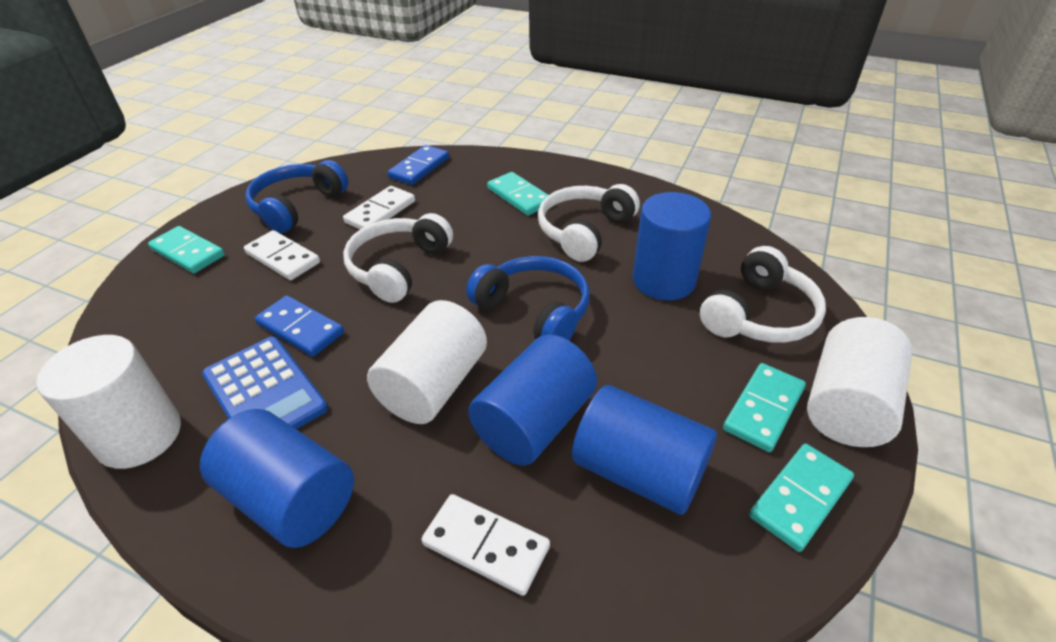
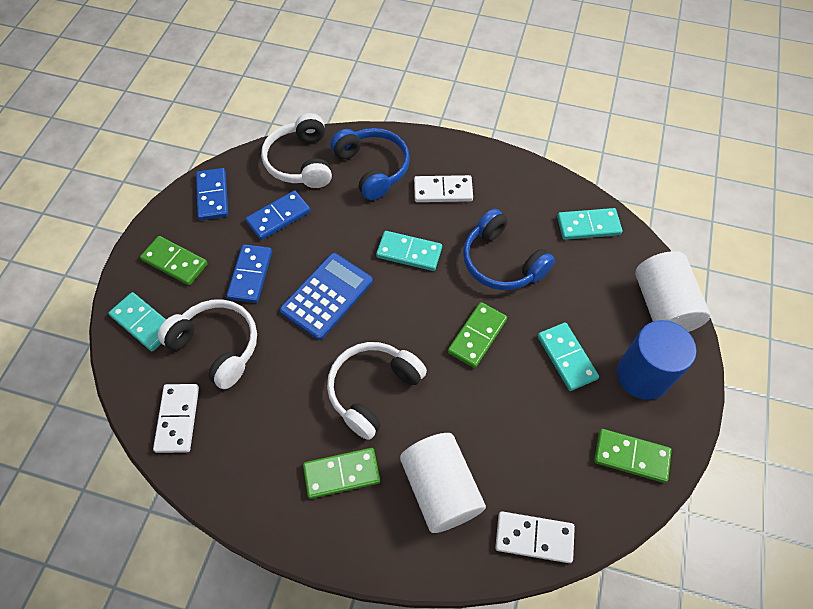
blue cylinder: 4 -> 1
blue domino: 2 -> 3
green domino: 0 -> 4
white cylinder: 3 -> 2

